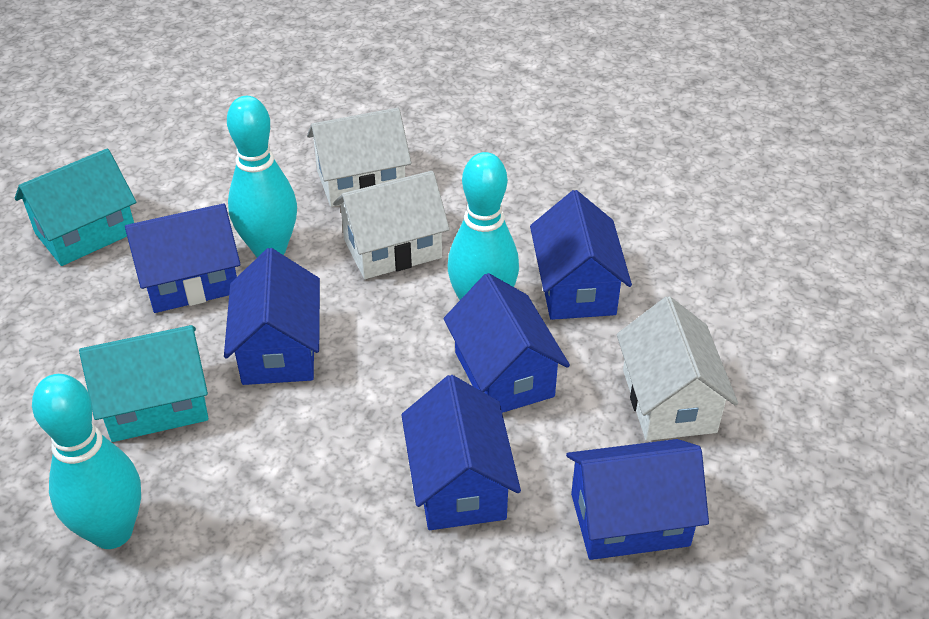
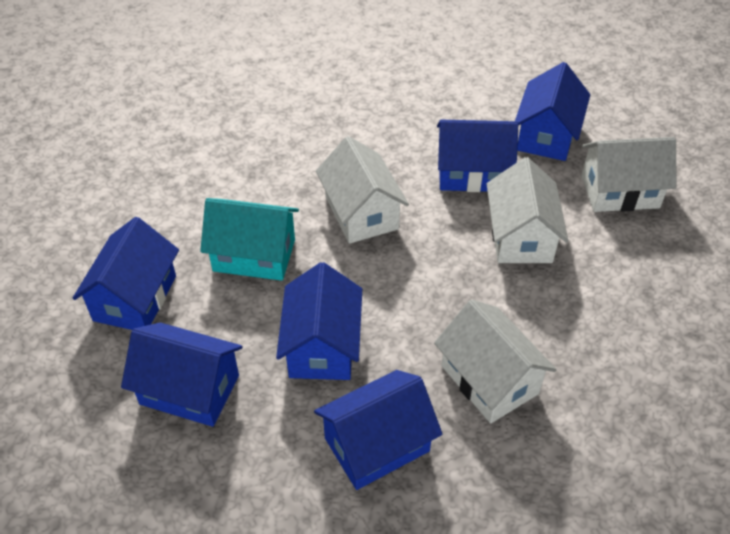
turquoise bowling pin: 3 -> 0
turquoise house: 2 -> 1
white house: 3 -> 4

